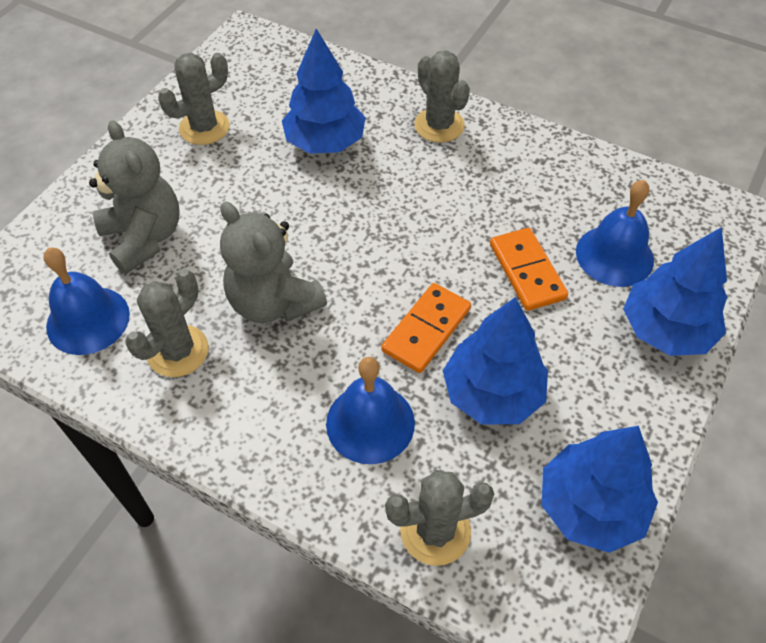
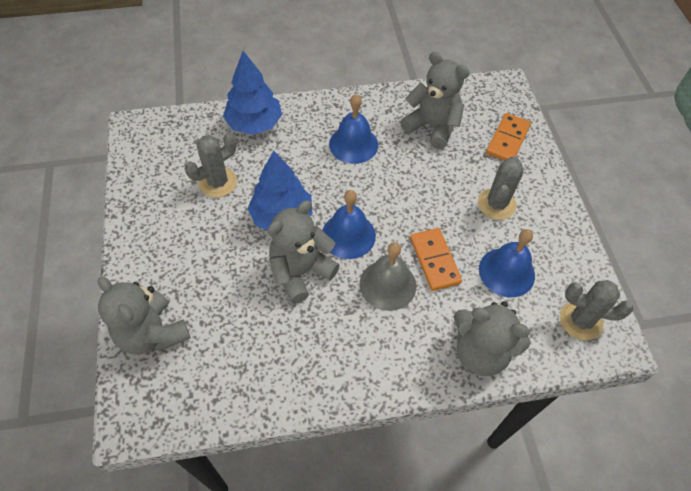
blue tree: 4 -> 2
grey bell: 0 -> 1
grey cactus: 4 -> 3
grey teddy bear: 2 -> 4

